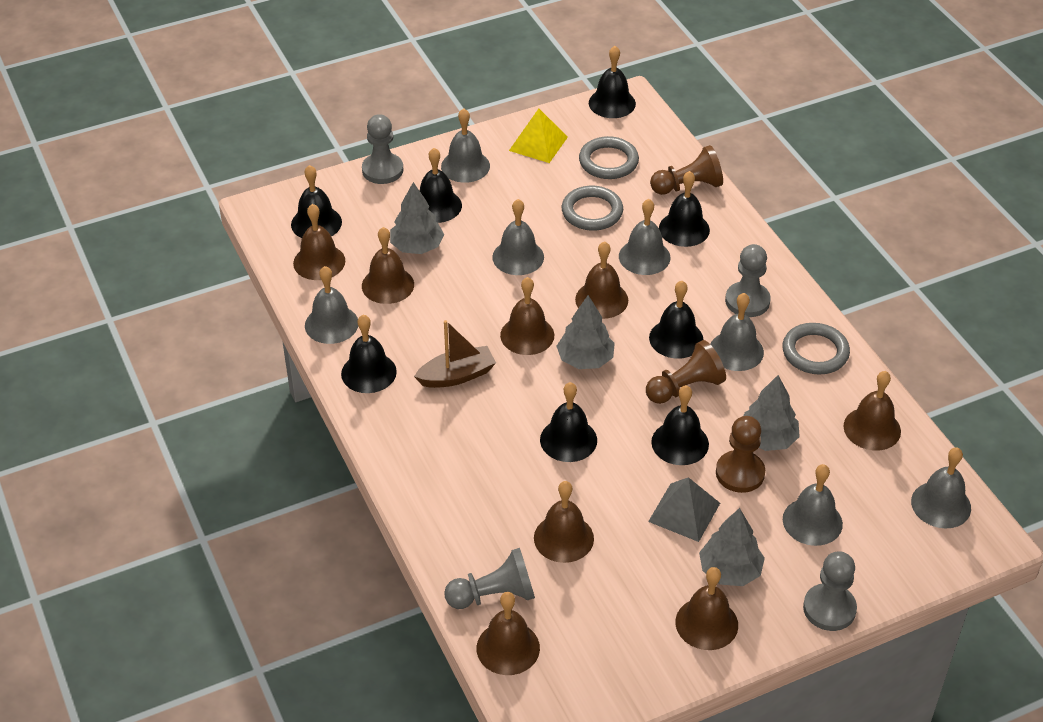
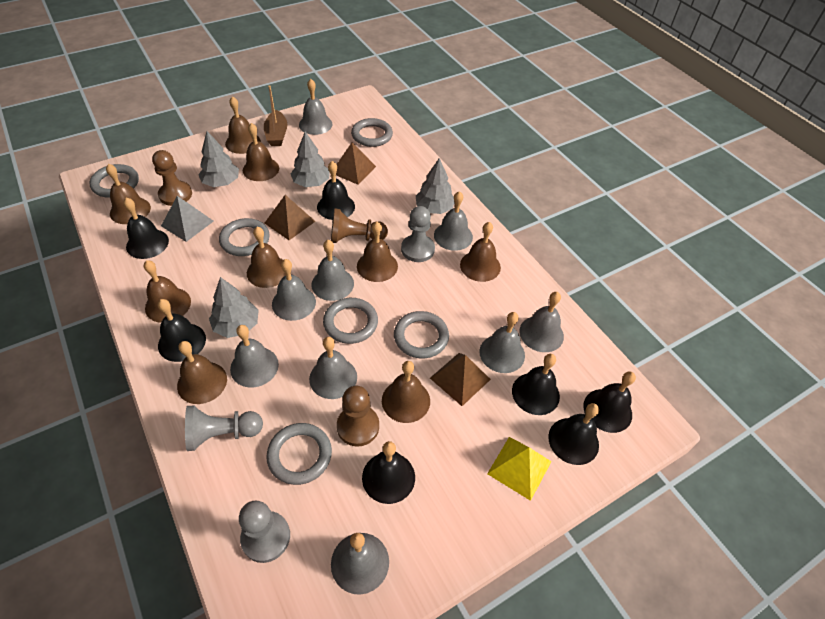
black bell: 8 -> 7
brown bell: 8 -> 9
brown pyramid: 0 -> 3
grey bell: 7 -> 9
grey pawn: 4 -> 3
grey ring: 3 -> 6

